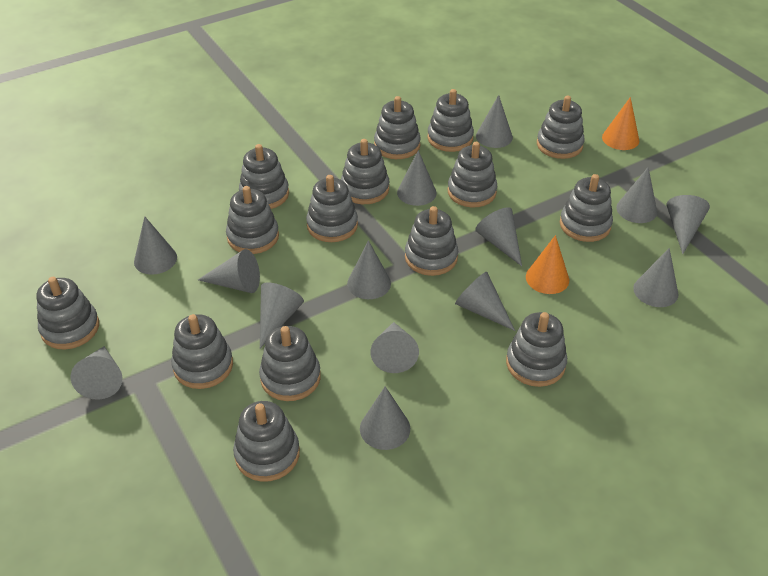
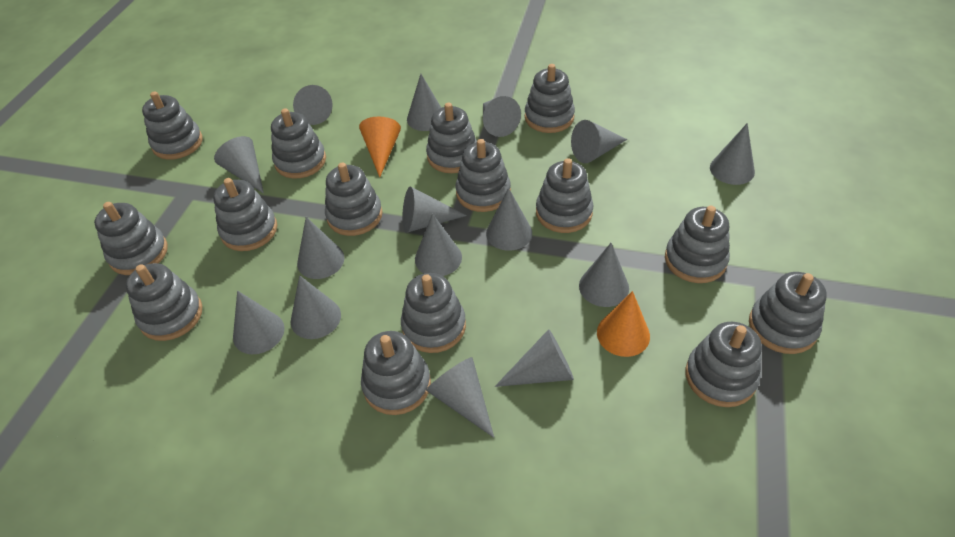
grey cone: 14 -> 15

